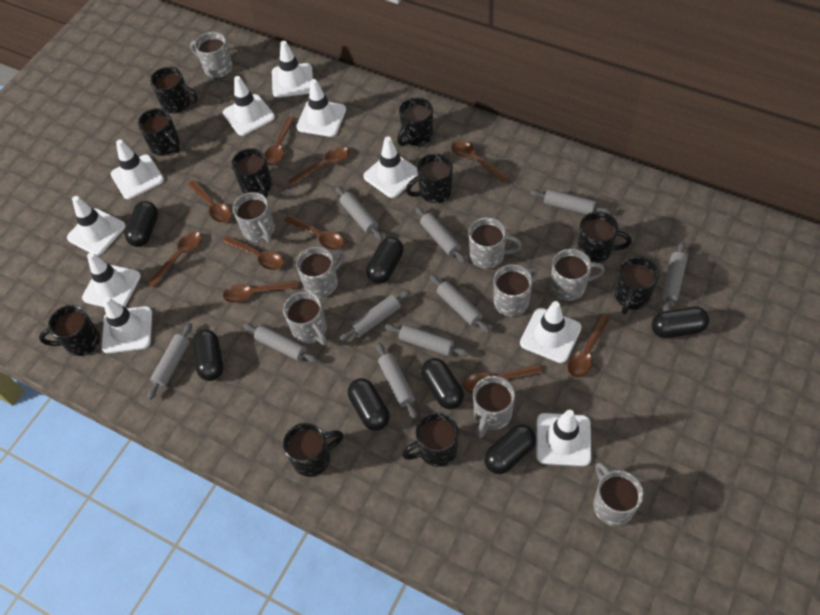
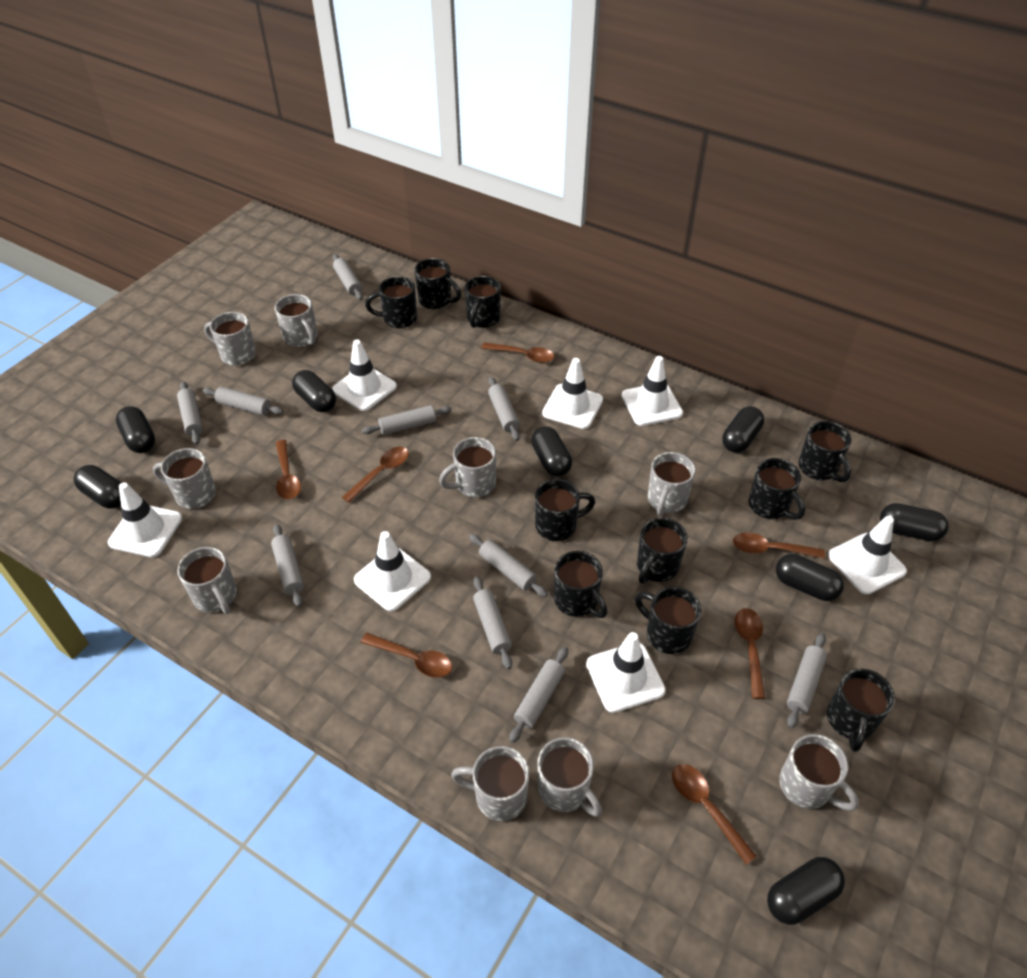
black capsule: 7 -> 8
brown spoon: 10 -> 7
white traffic cone: 10 -> 7

